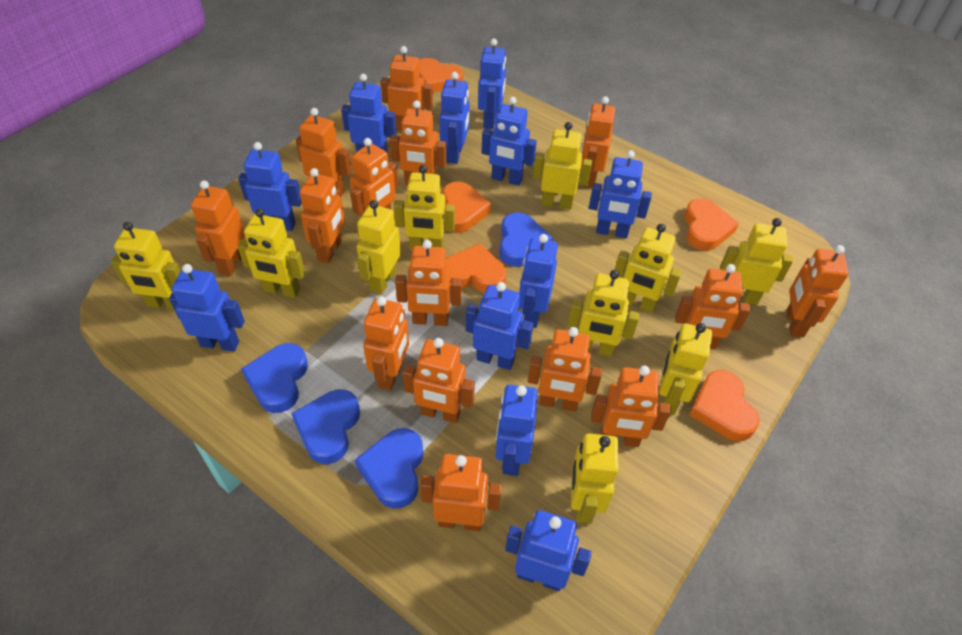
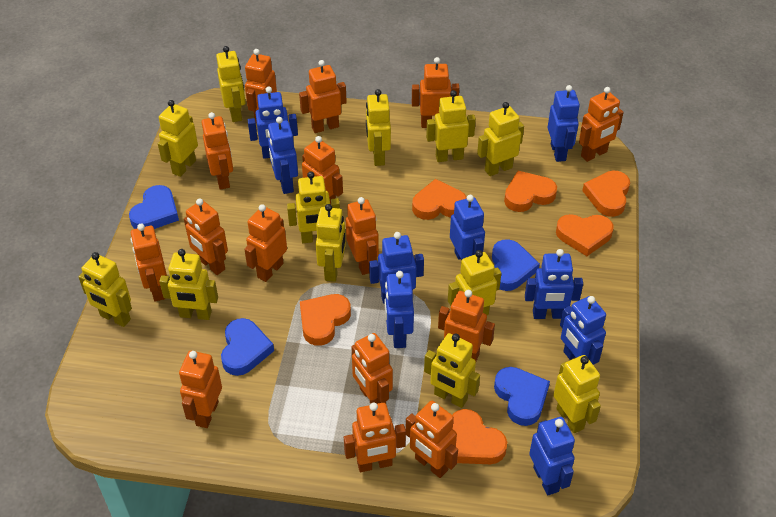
blue robot: 11 -> 9
orange heart: 5 -> 6
yellow robot: 10 -> 12

